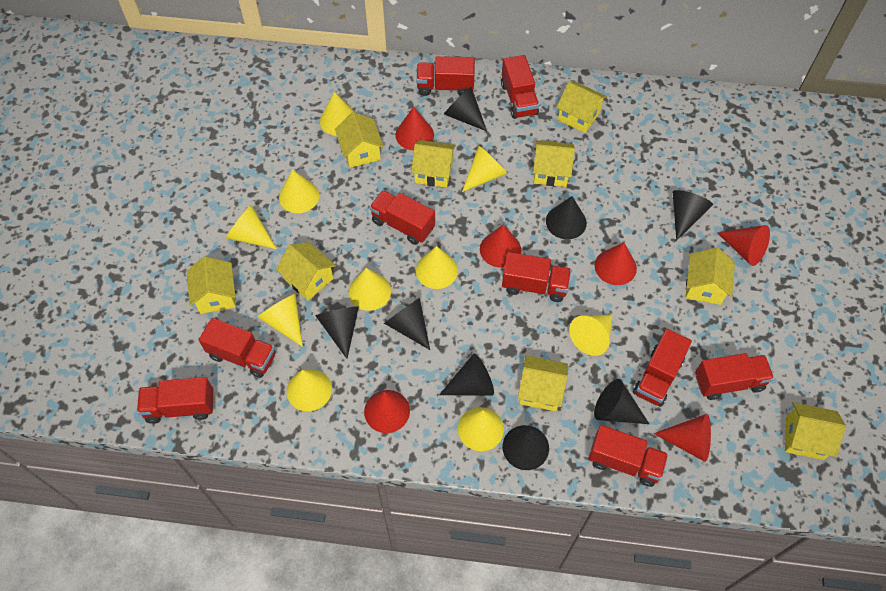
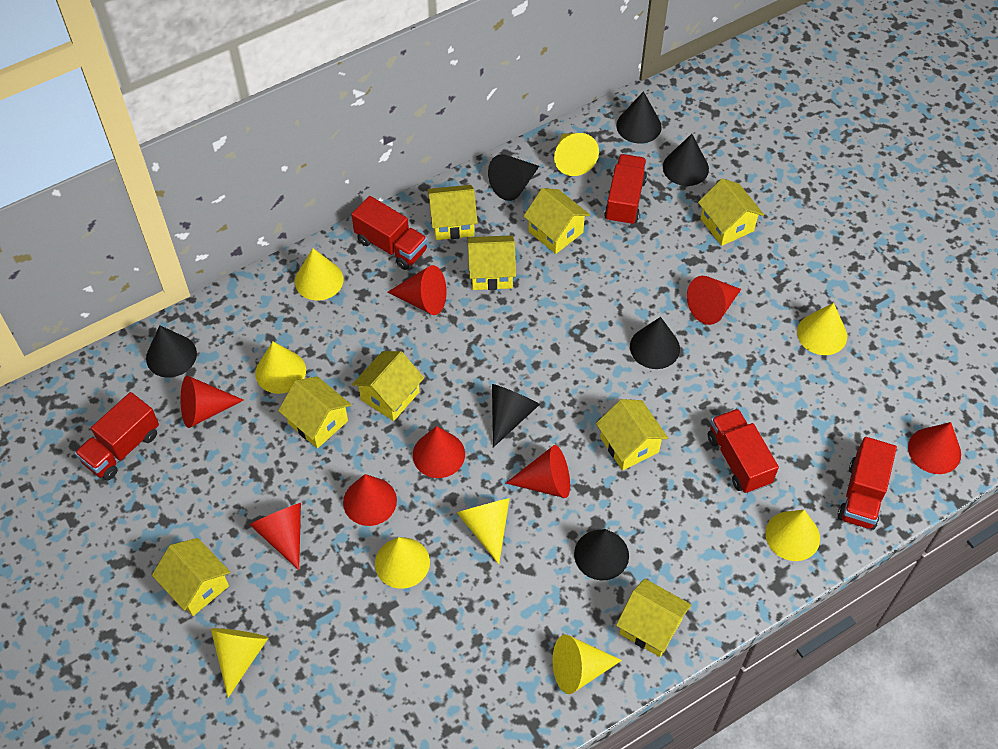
black cone: 8 -> 7
red cone: 6 -> 8
red truck: 9 -> 5
yellow cone: 10 -> 9

